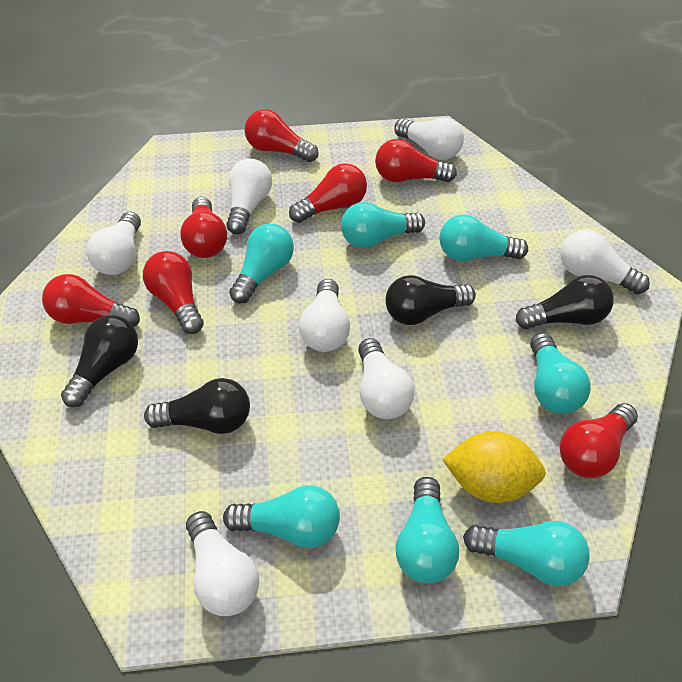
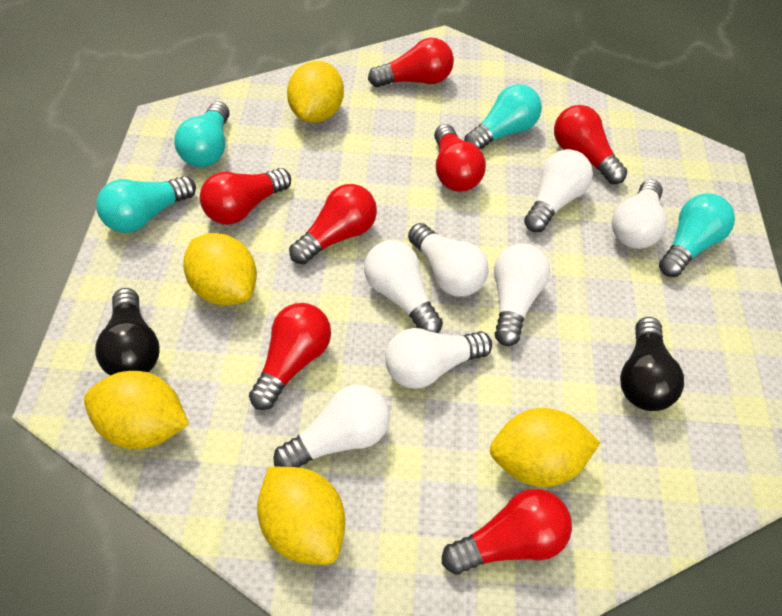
black light bulb: 4 -> 2
turquoise light bulb: 7 -> 4
yellow lemon: 1 -> 5

